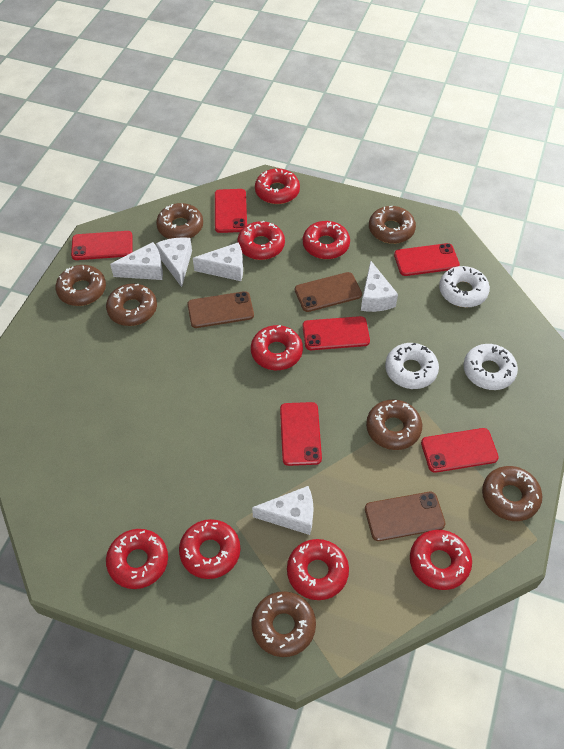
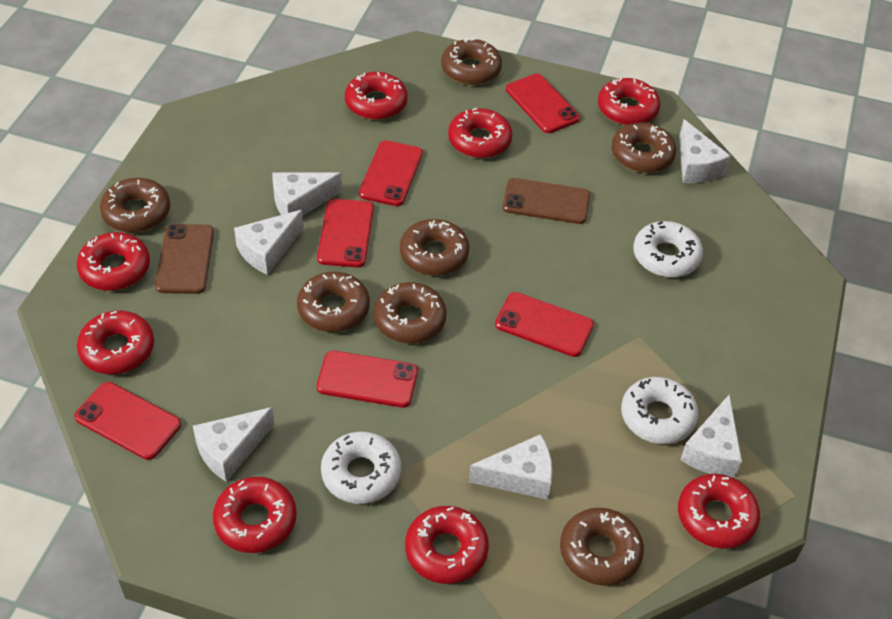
brown phone: 3 -> 2
white cheese: 5 -> 6

